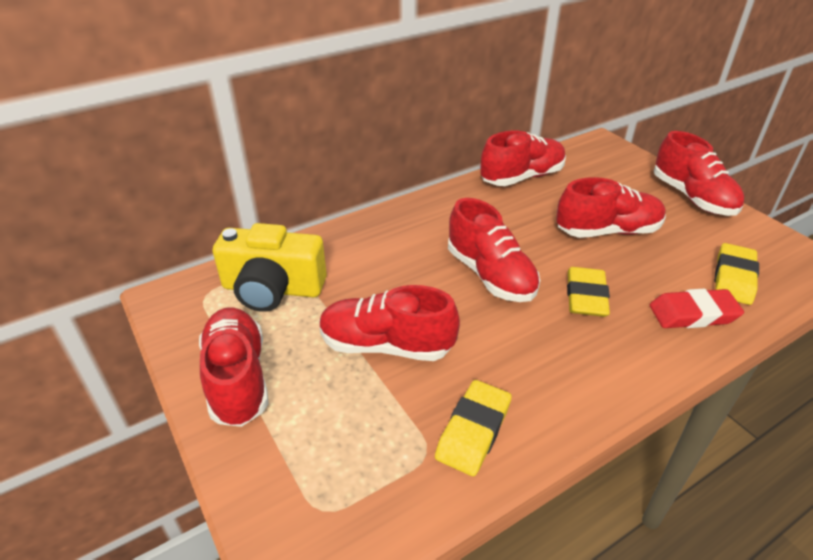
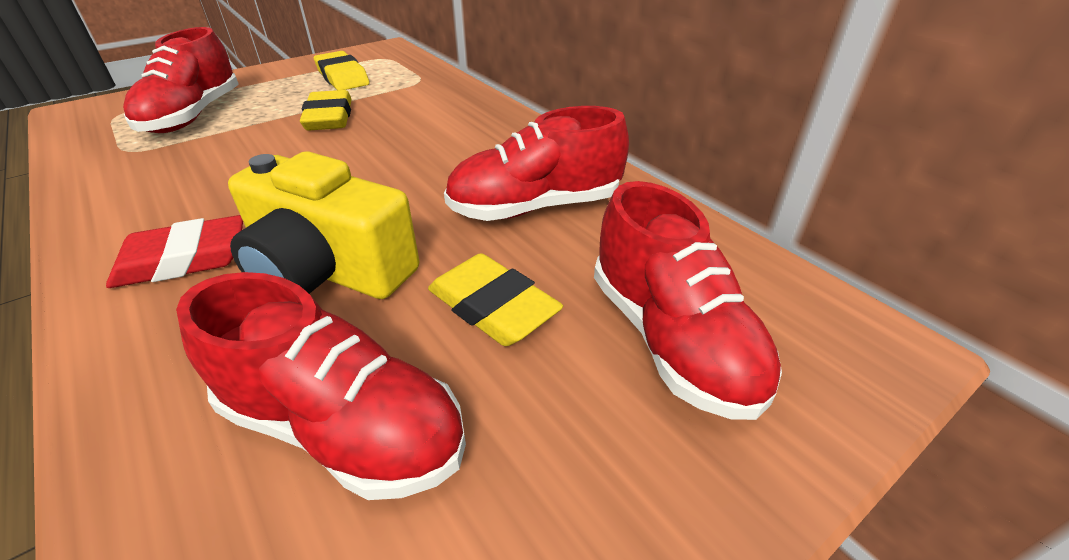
red shoe: 6 -> 4

